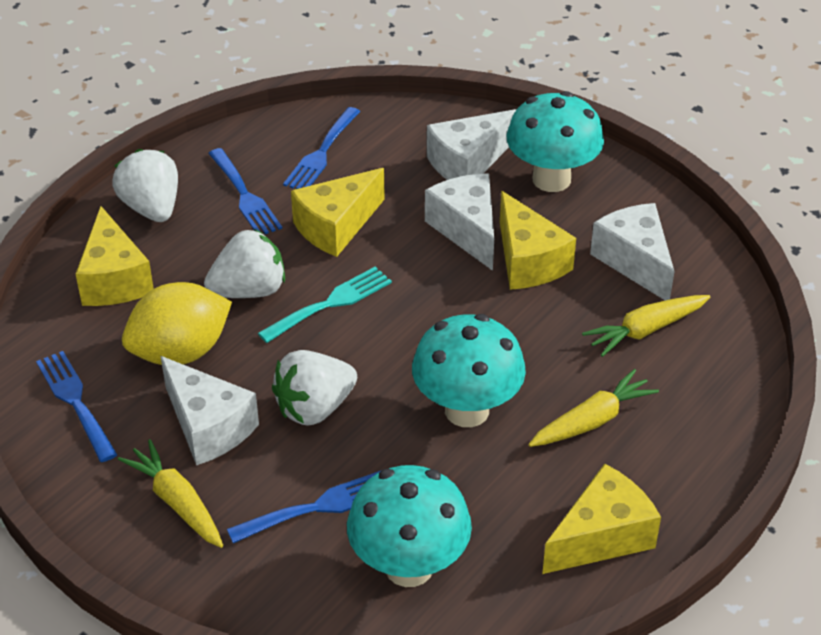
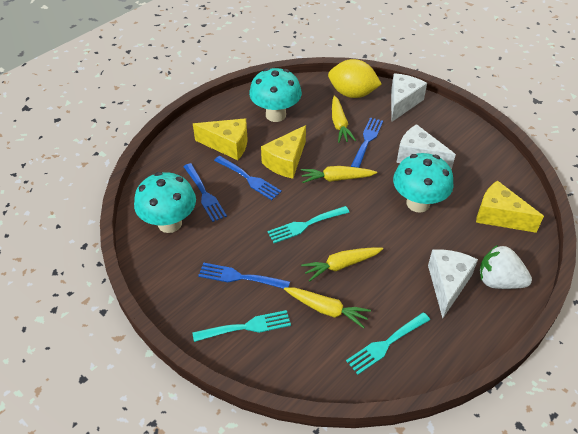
turquoise fork: 1 -> 3
white cheese: 4 -> 3
white strawberry: 3 -> 1
yellow carrot: 3 -> 4
yellow cheese: 4 -> 3

